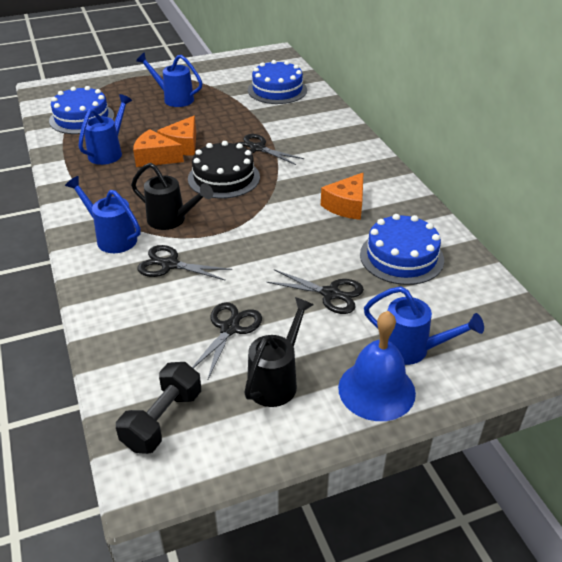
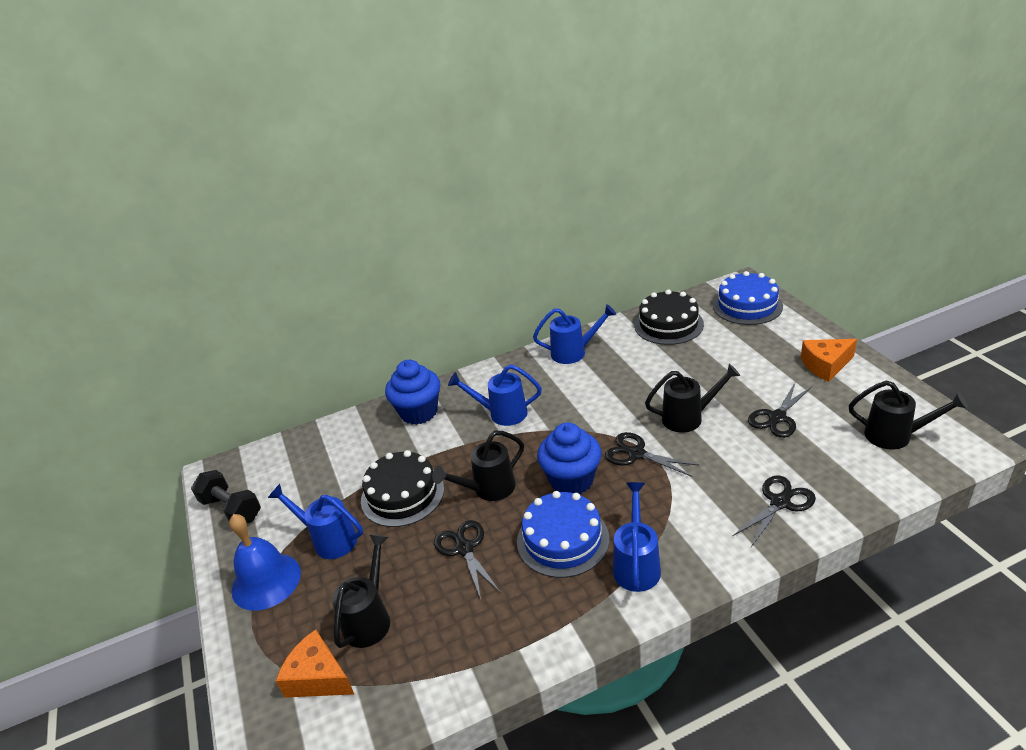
black cake: 1 -> 2
black watering can: 2 -> 4
blue cake: 3 -> 2
blue cupcake: 0 -> 2
orange cheese: 3 -> 2

